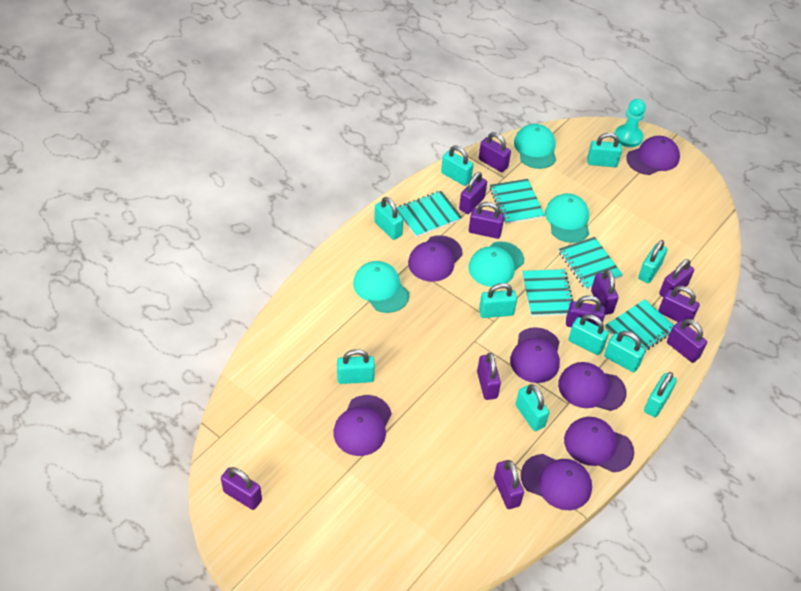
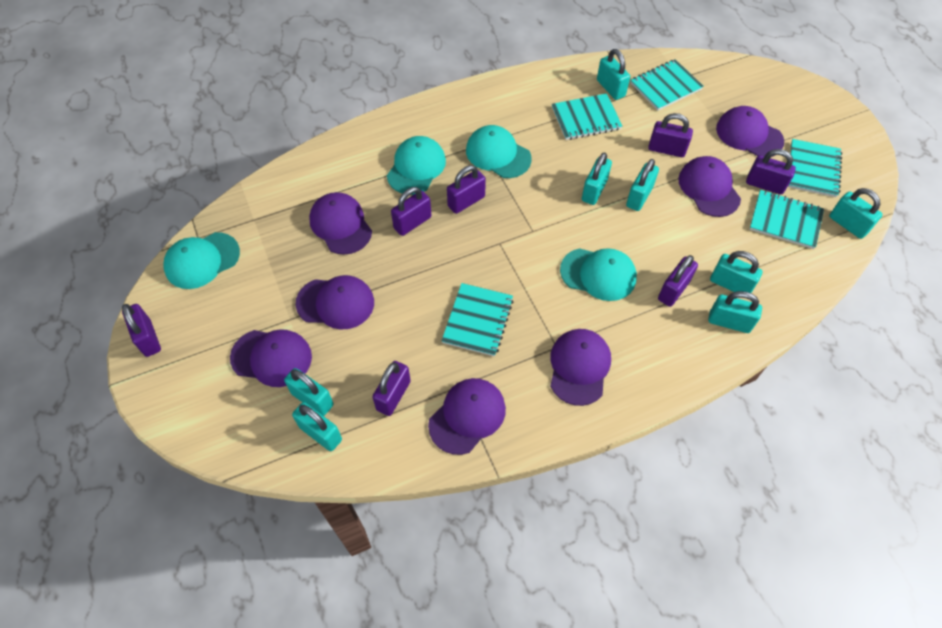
purple padlock: 11 -> 7
turquoise padlock: 10 -> 8
turquoise pawn: 1 -> 0

